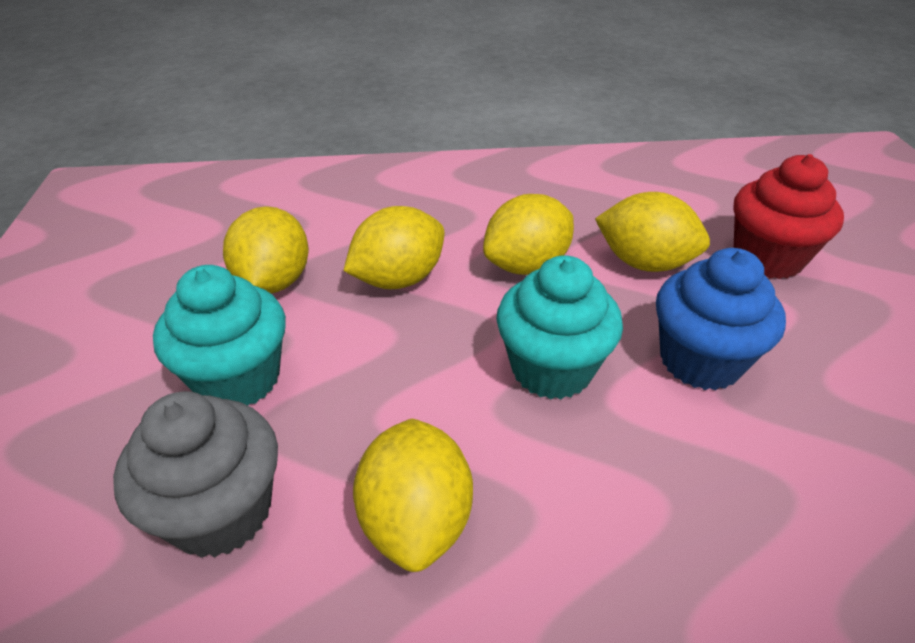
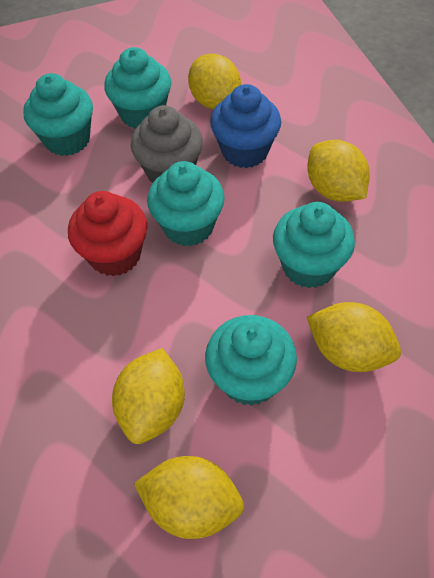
turquoise cupcake: 2 -> 5

